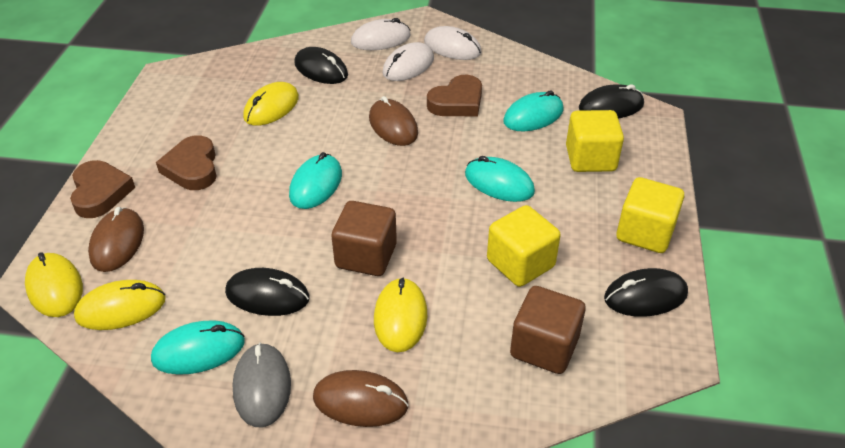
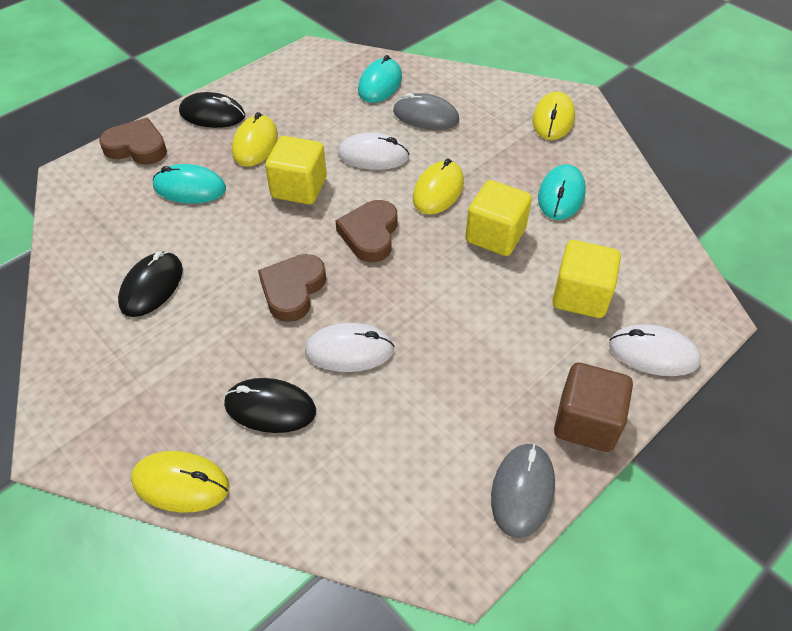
black mouse: 4 -> 3
brown cube: 2 -> 1
brown mouse: 3 -> 0
grey mouse: 1 -> 2
turquoise mouse: 4 -> 3

